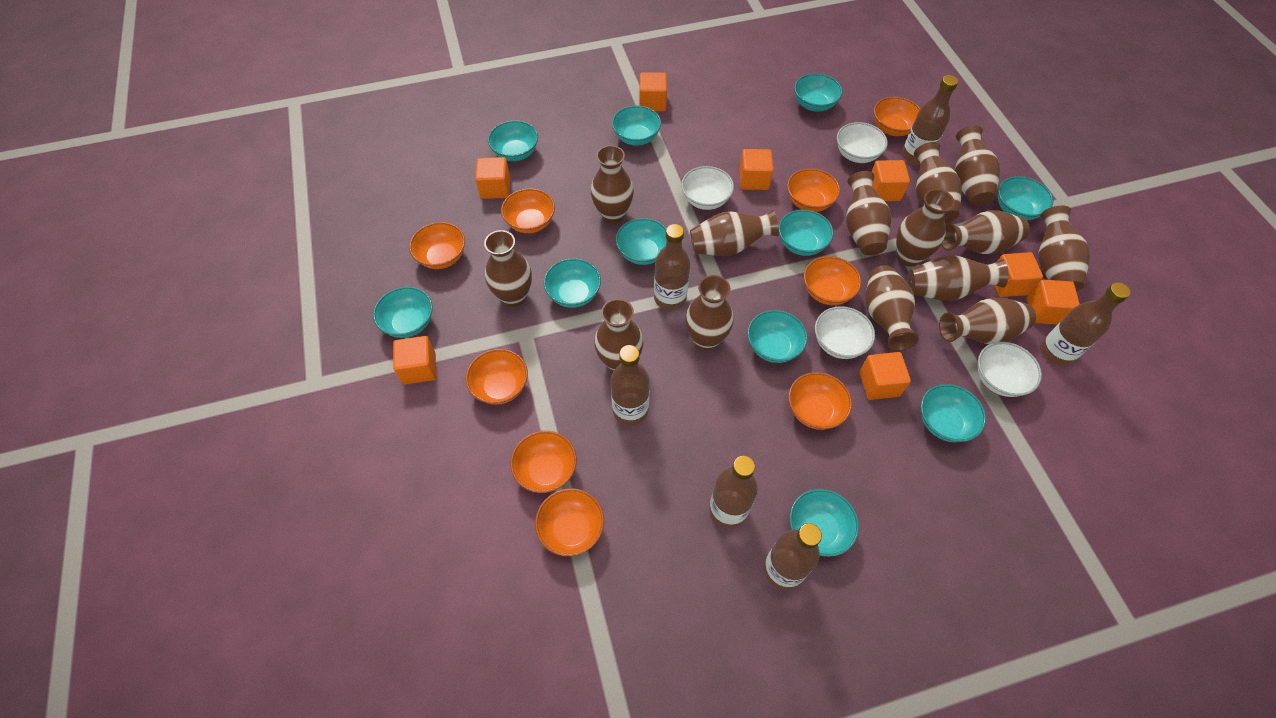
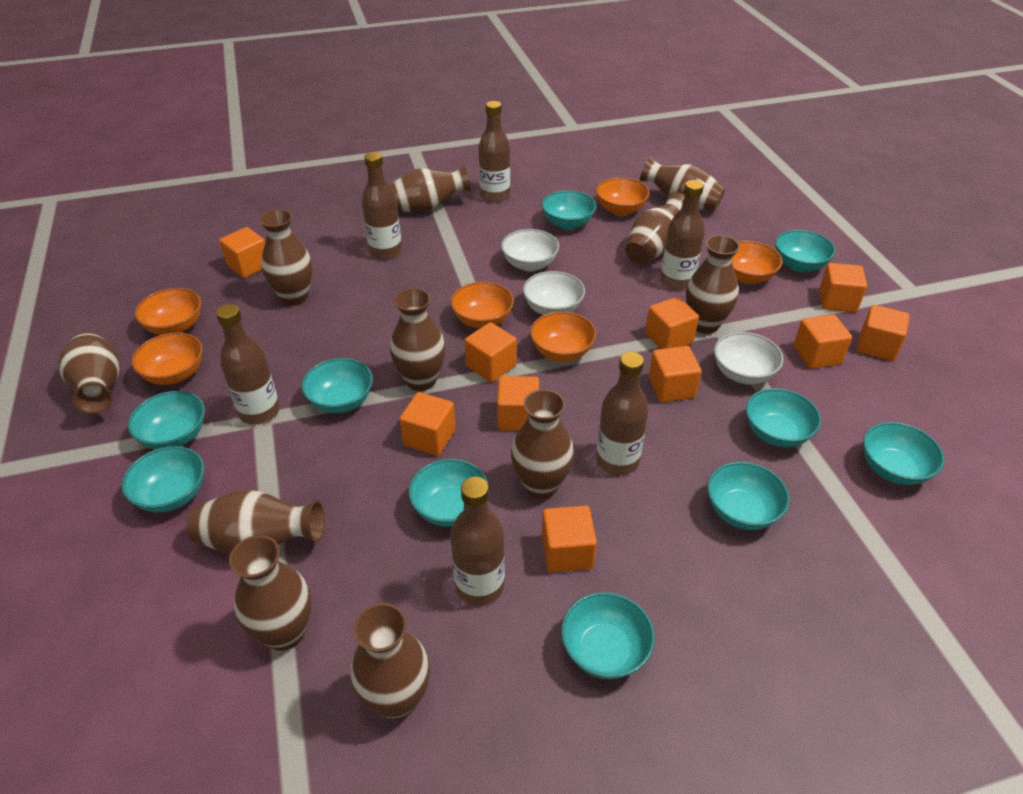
brown vase: 14 -> 11
orange bowl: 9 -> 6
orange cube: 8 -> 10
turquoise bowl: 11 -> 10
white bowl: 4 -> 3

